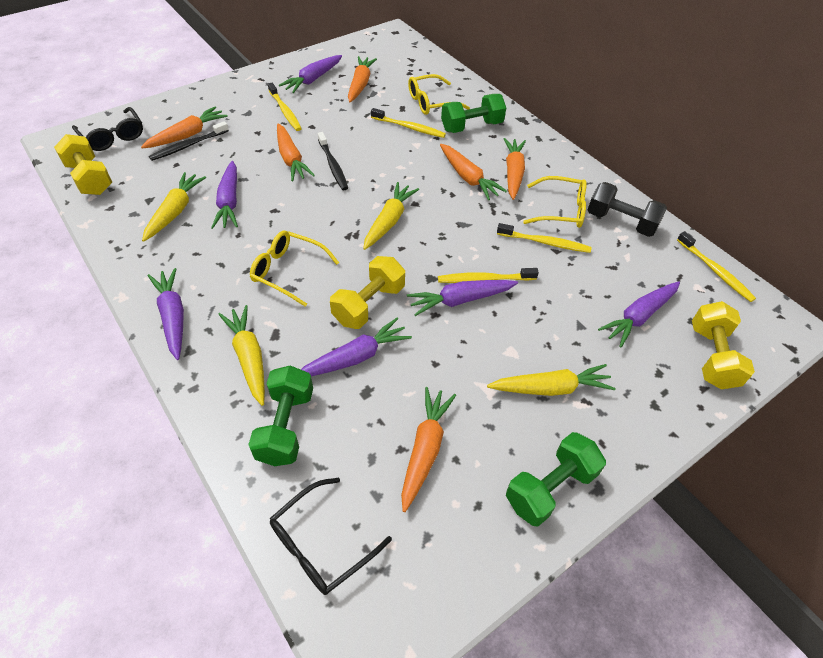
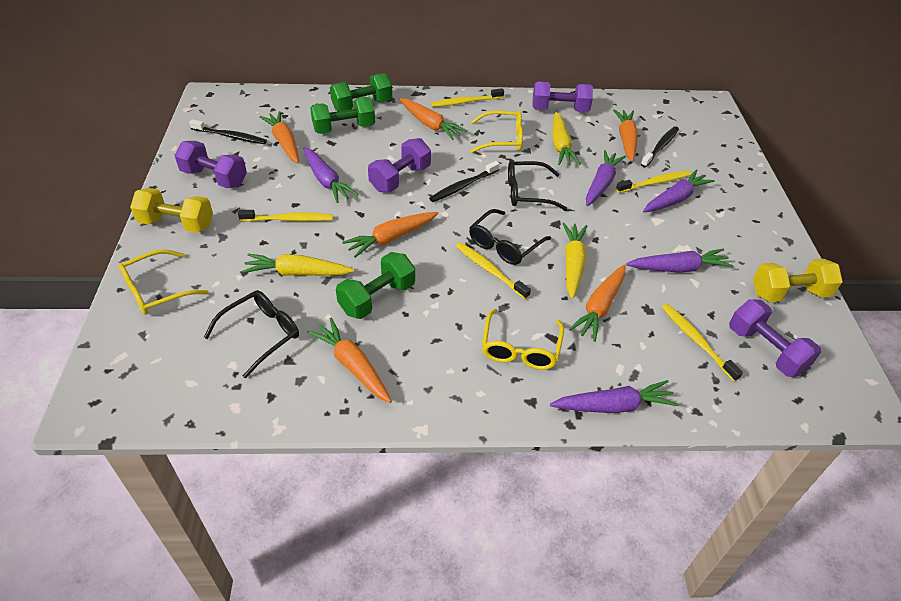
black dumbbell: 1 -> 0
black glasses: 2 -> 3
black toothbrush: 2 -> 3
purple carrot: 6 -> 5
purple dumbbell: 0 -> 4
yellow carrot: 4 -> 3
yellow dumbbell: 3 -> 2

